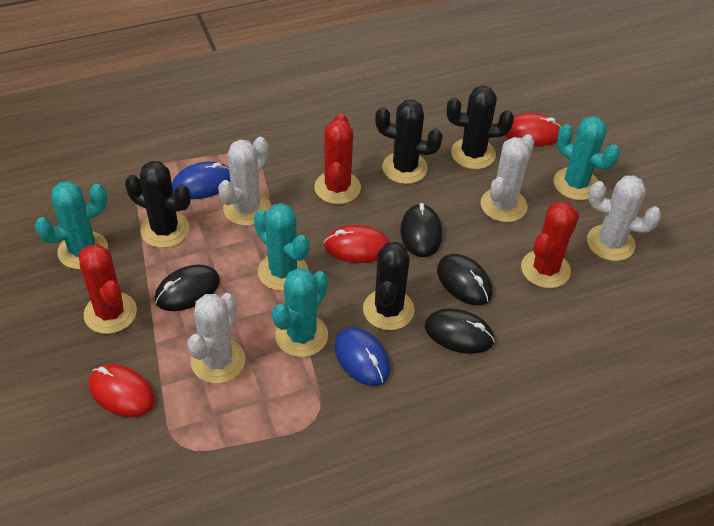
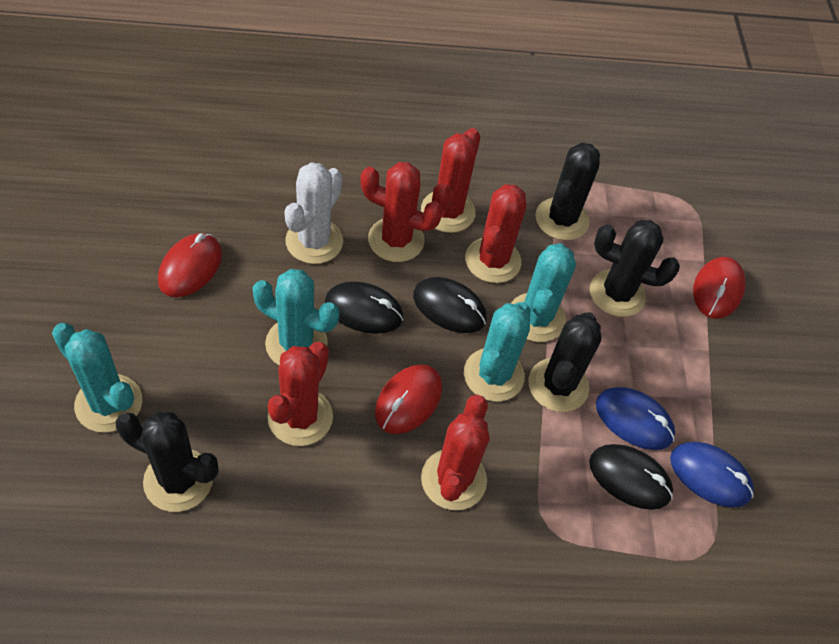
black mouse: 4 -> 3
red cactus: 3 -> 5
white cactus: 4 -> 1

